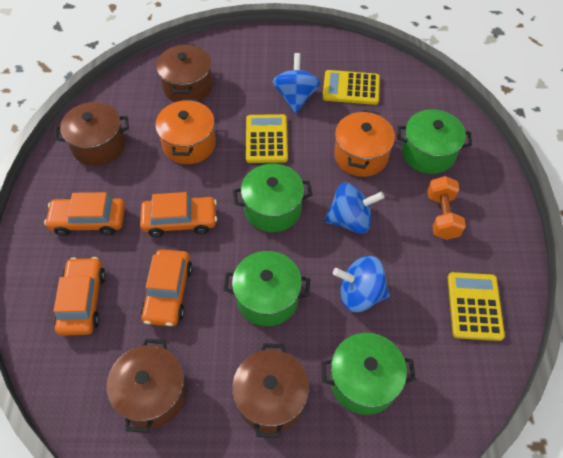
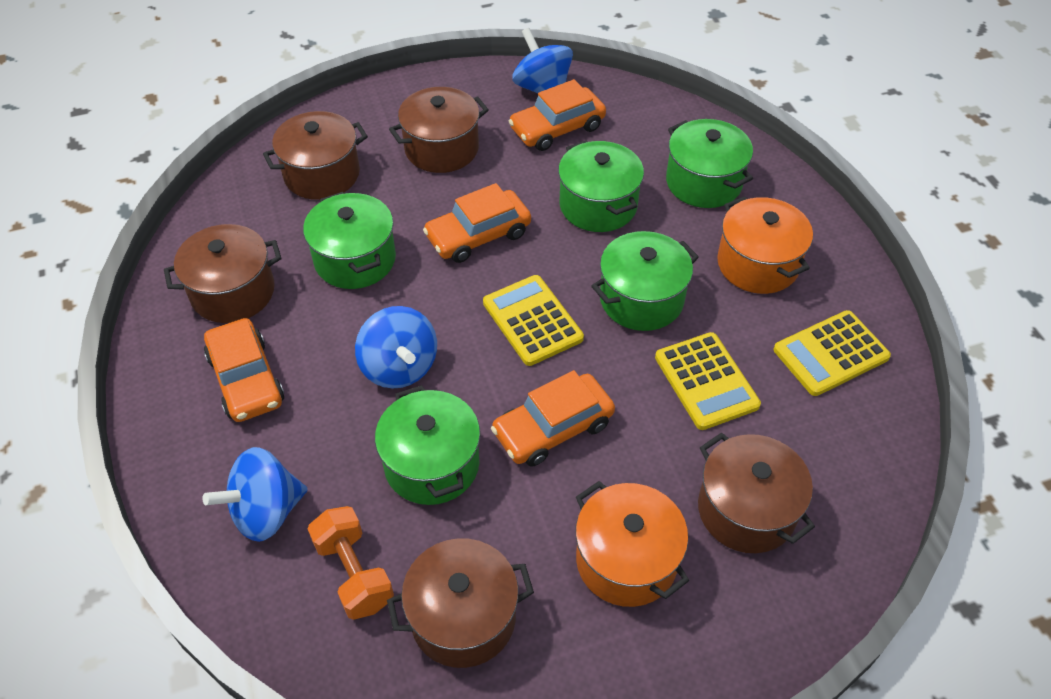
brown pot: 4 -> 5
green pot: 4 -> 5

